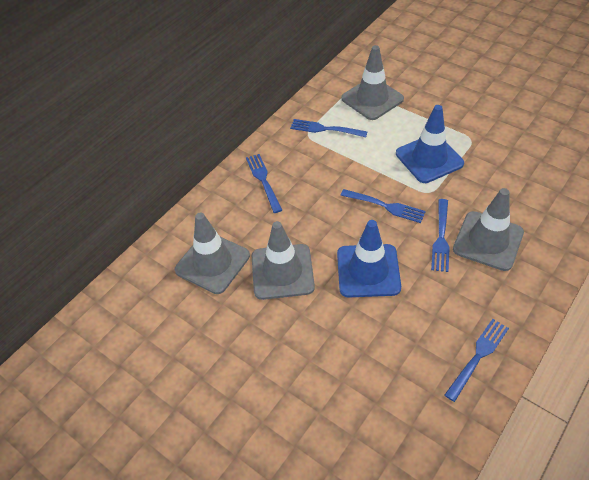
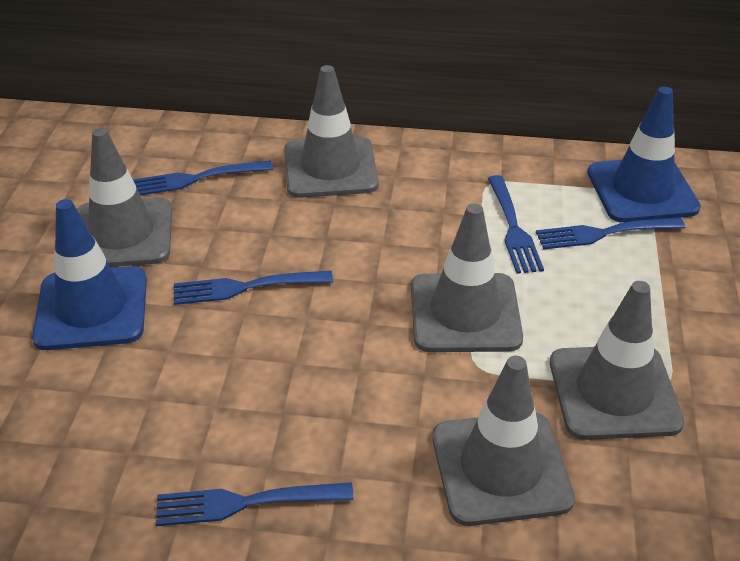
grey traffic cone: 4 -> 5

